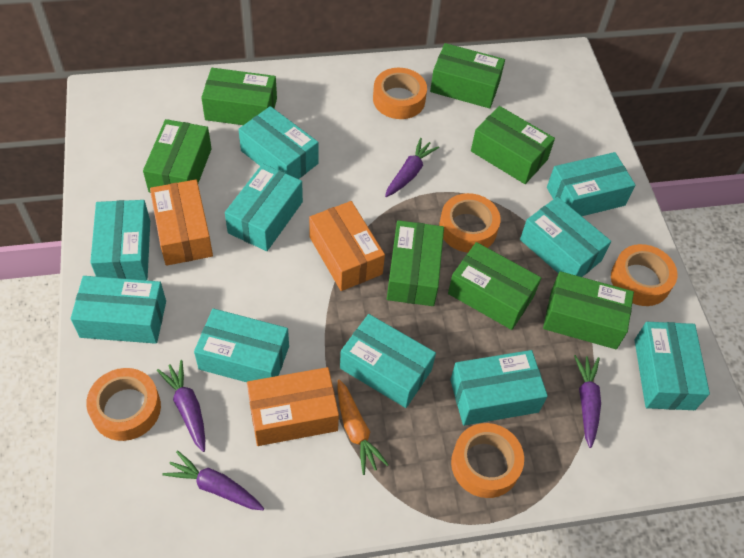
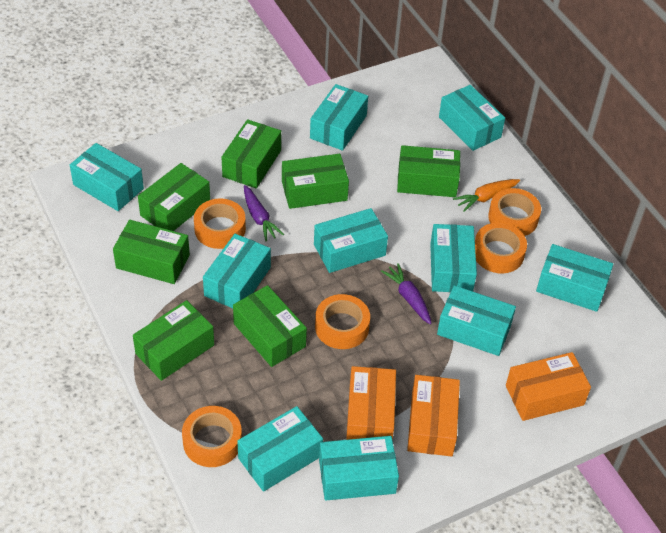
purple carrot: 4 -> 2

